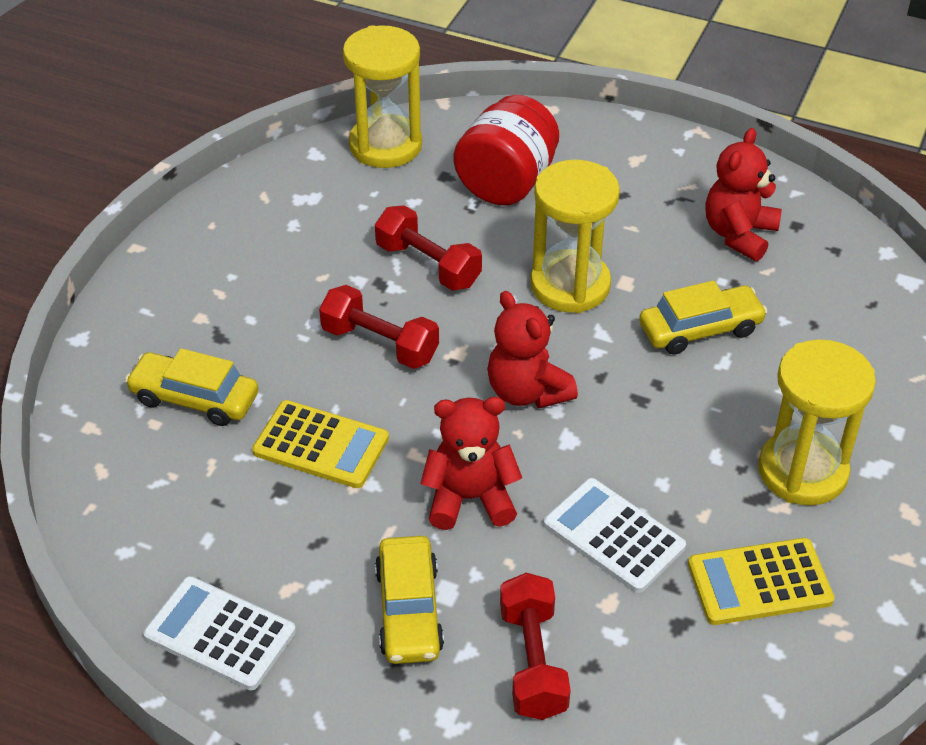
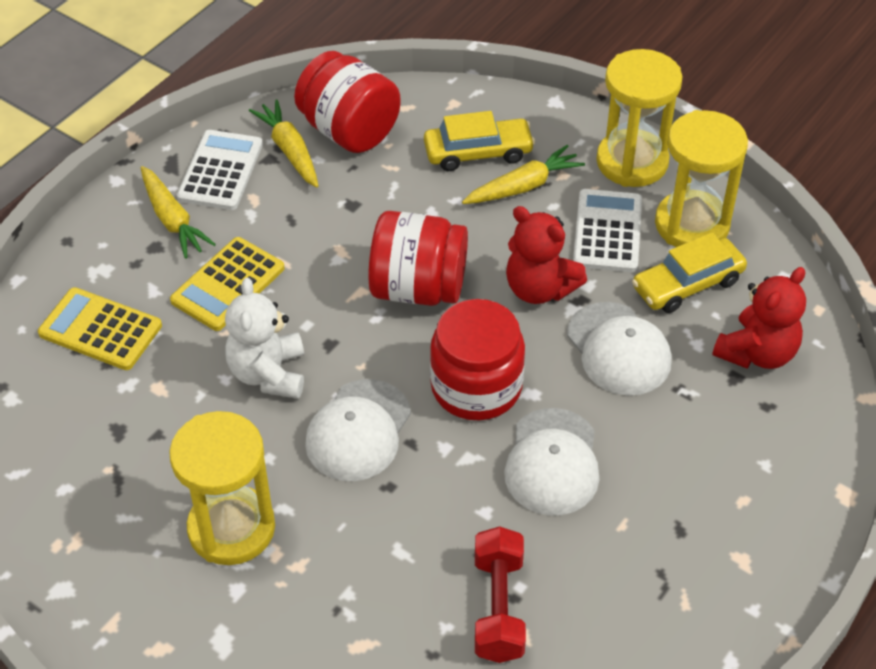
red dumbbell: 3 -> 1
red jar: 1 -> 3
red teddy bear: 3 -> 2
white cap: 0 -> 3
white teddy bear: 0 -> 1
yellow car: 3 -> 2
yellow carrot: 0 -> 3

